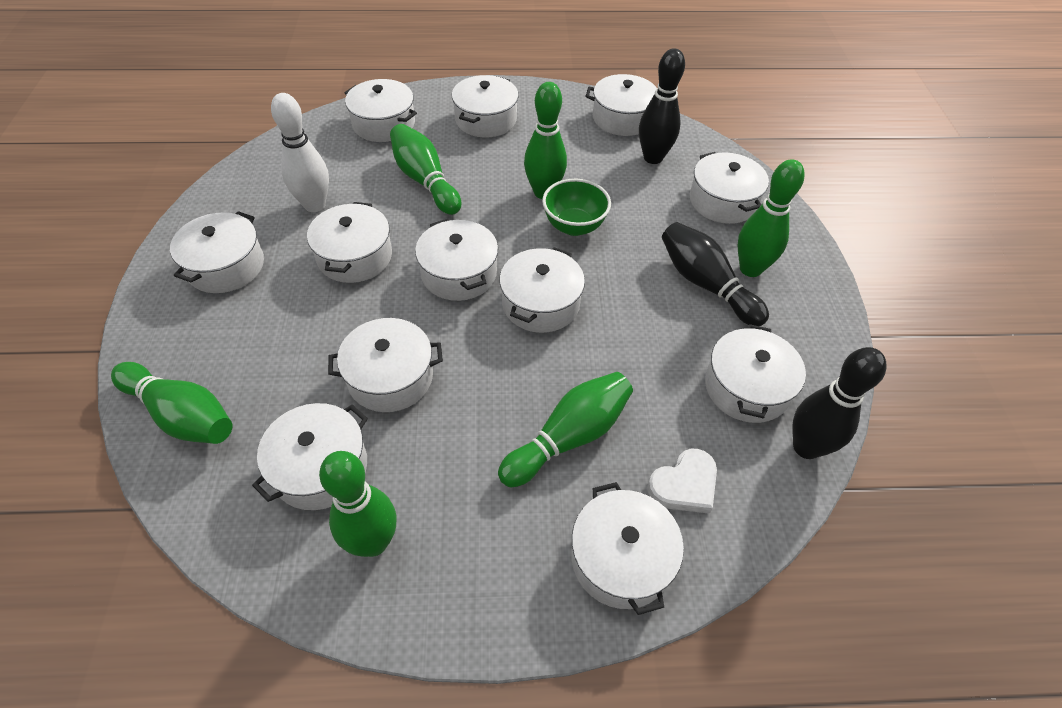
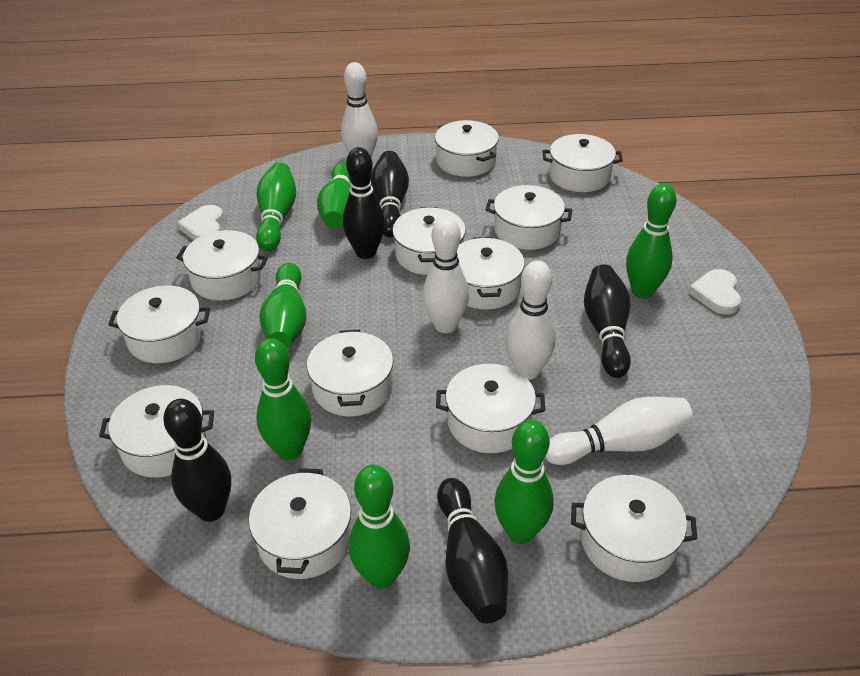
black bowling pin: 3 -> 5
green bowl: 1 -> 0
green bowling pin: 6 -> 7
white bowling pin: 1 -> 4
white heart: 1 -> 2

